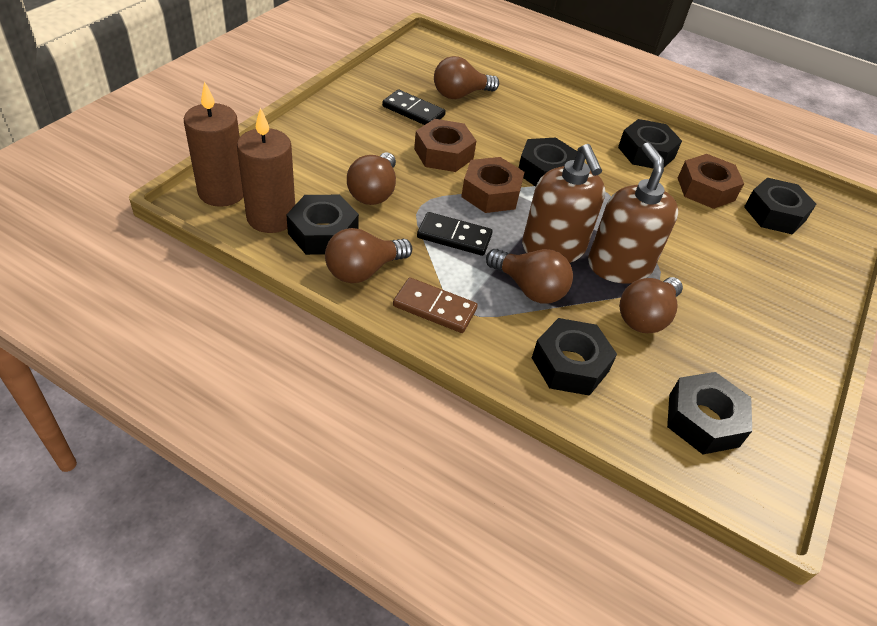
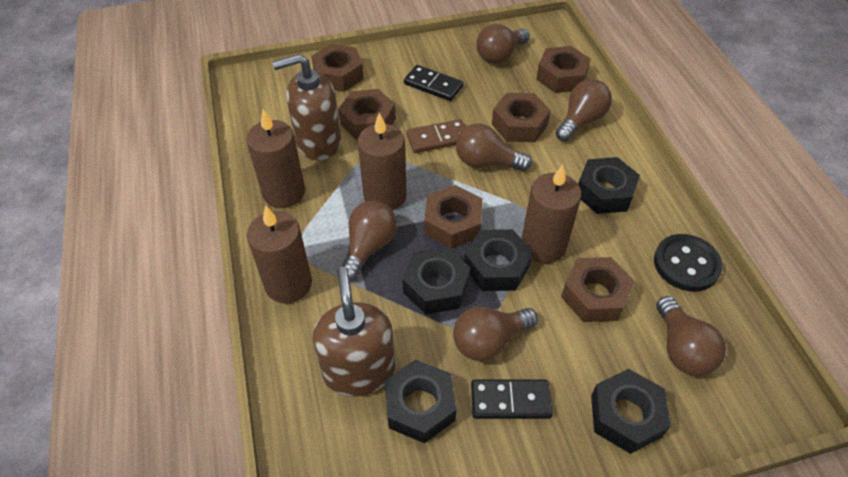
black button: 0 -> 1
black nut: 6 -> 5
brown candle: 2 -> 4
brown light bulb: 5 -> 6
brown nut: 3 -> 6

